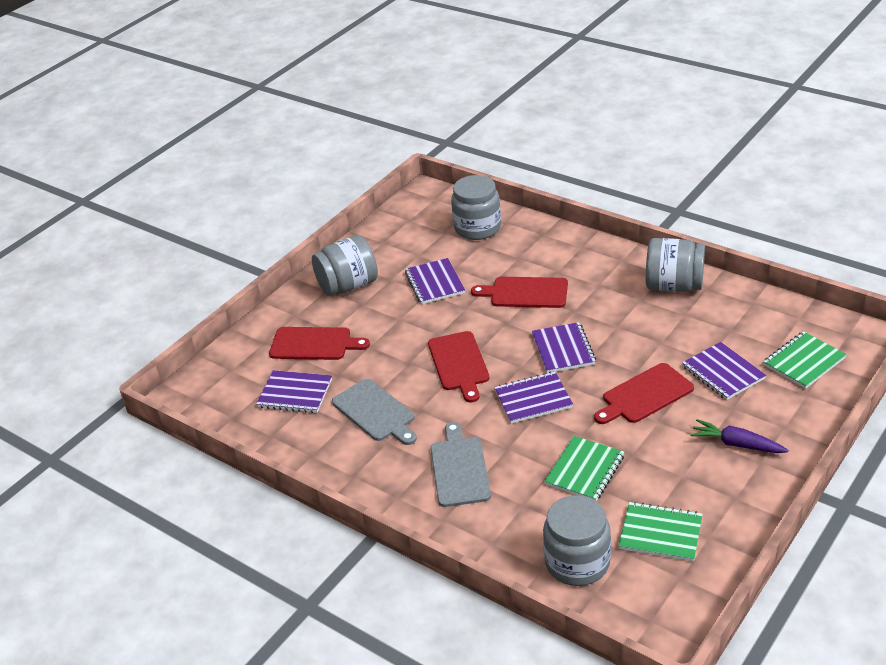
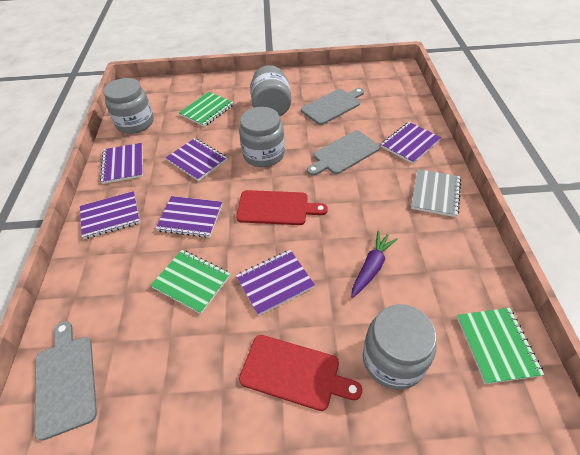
grey cutting board: 2 -> 3
grey notebook: 0 -> 1
purple notebook: 5 -> 6
red cutting board: 4 -> 2

